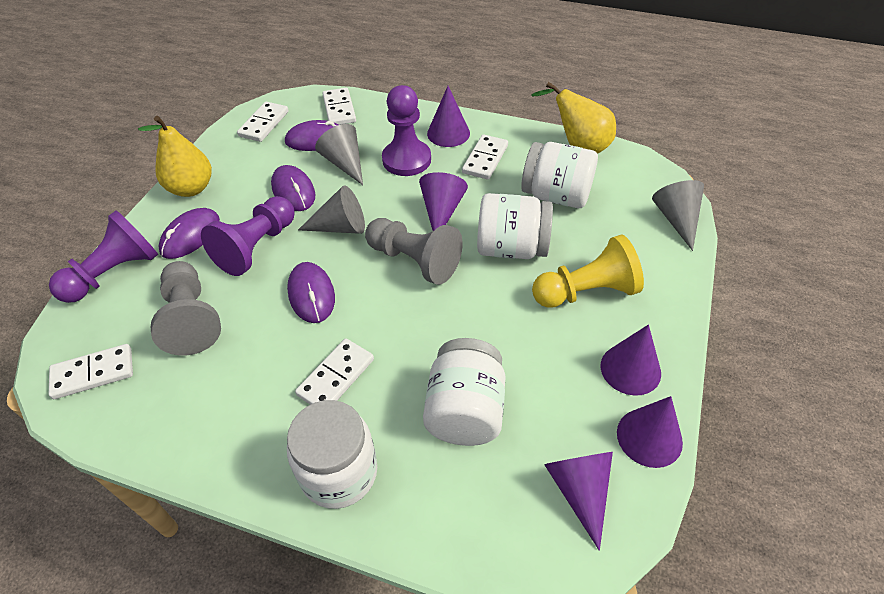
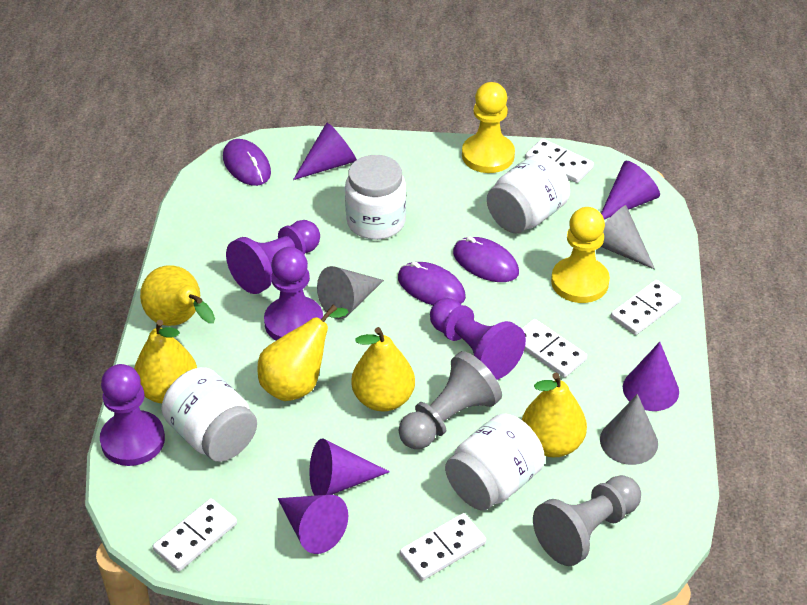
purple mouse: 4 -> 3
purple pawn: 3 -> 4
yellow pawn: 1 -> 2
yellow pear: 2 -> 5

